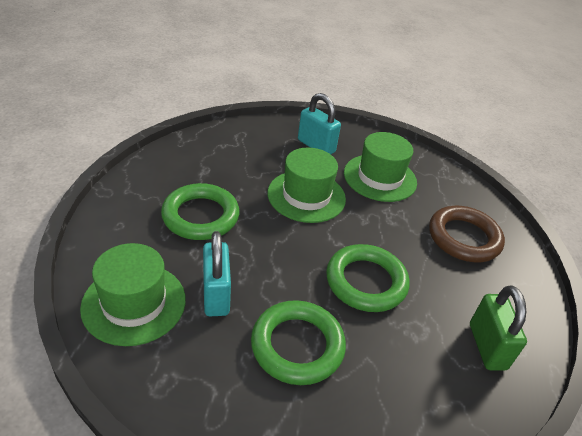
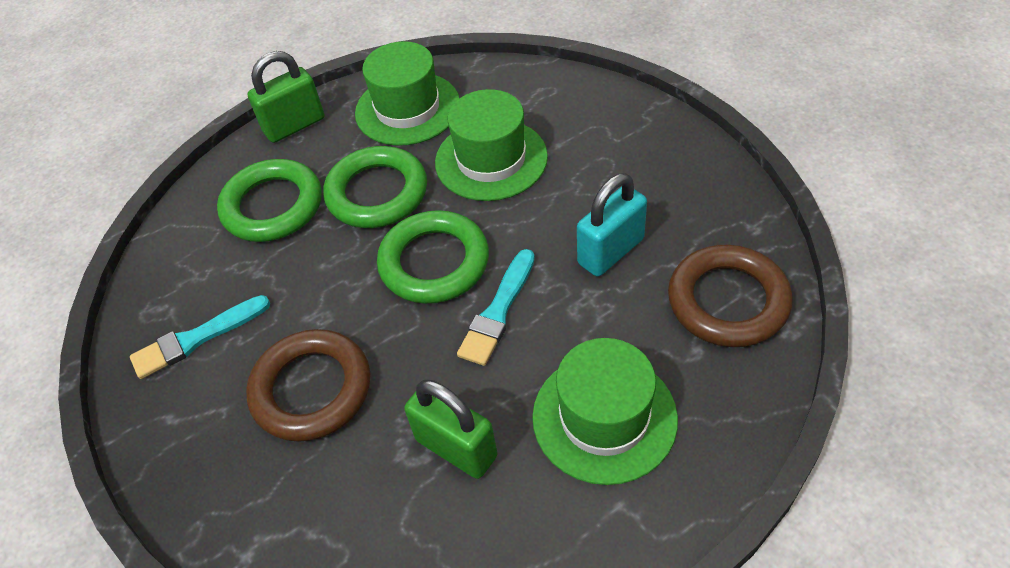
brown ring: 1 -> 2
green padlock: 1 -> 2
turquoise brush: 0 -> 2
turquoise padlock: 2 -> 1

